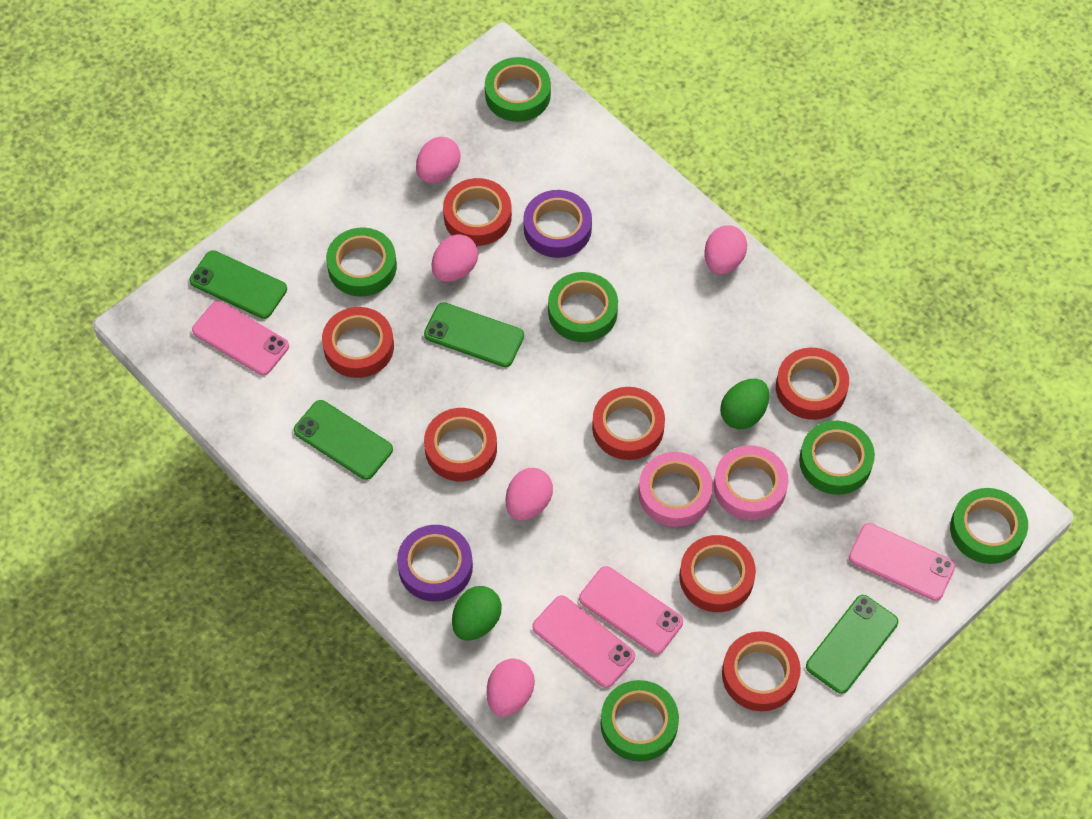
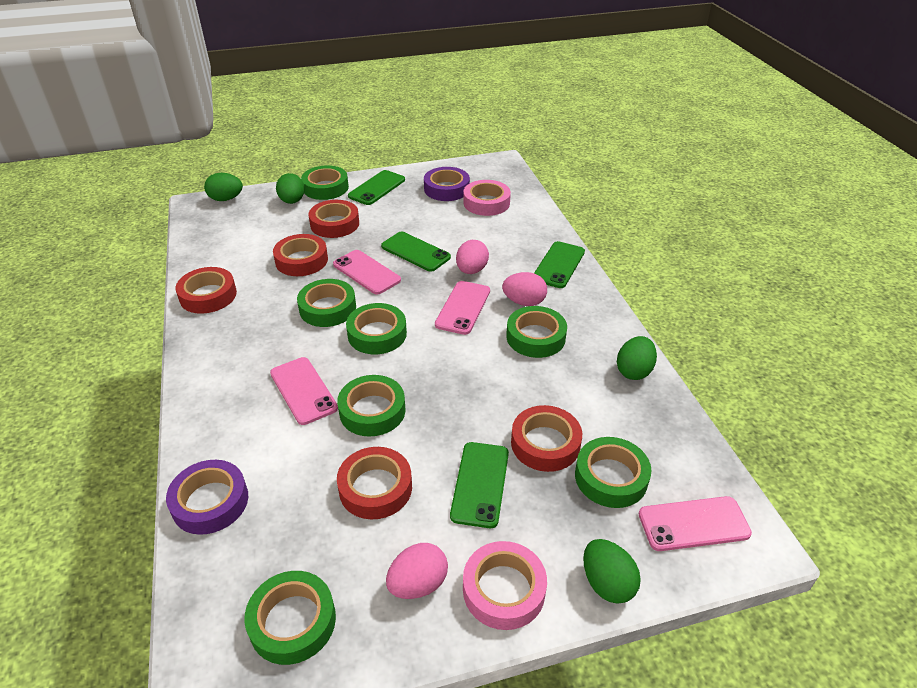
green egg: 2 -> 4
green tape: 6 -> 7
pink egg: 5 -> 3
red tape: 7 -> 5

